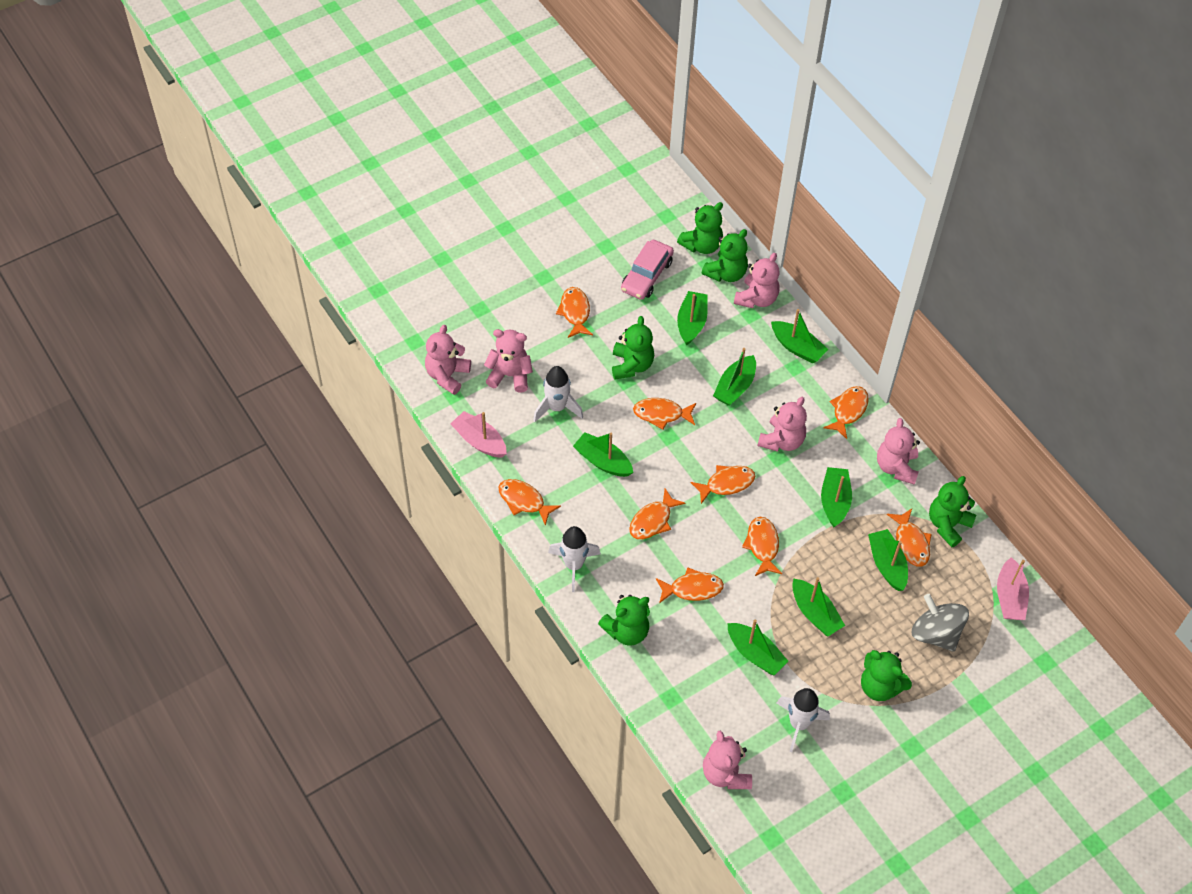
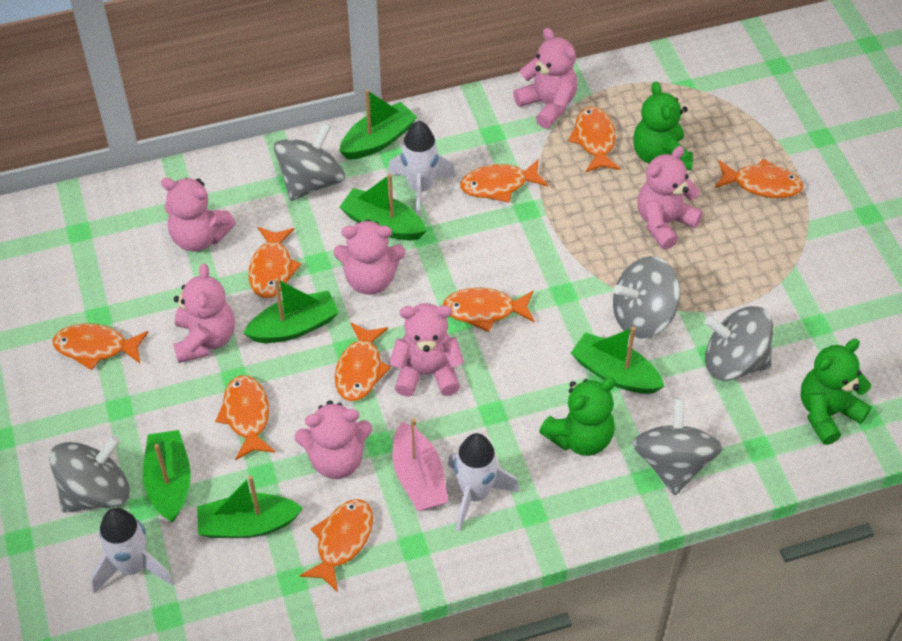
green boat: 8 -> 6
green teddy bear: 6 -> 3
grey spinning top: 1 -> 5
pink boat: 2 -> 1
pink car: 1 -> 0
pink teddy bear: 6 -> 7

